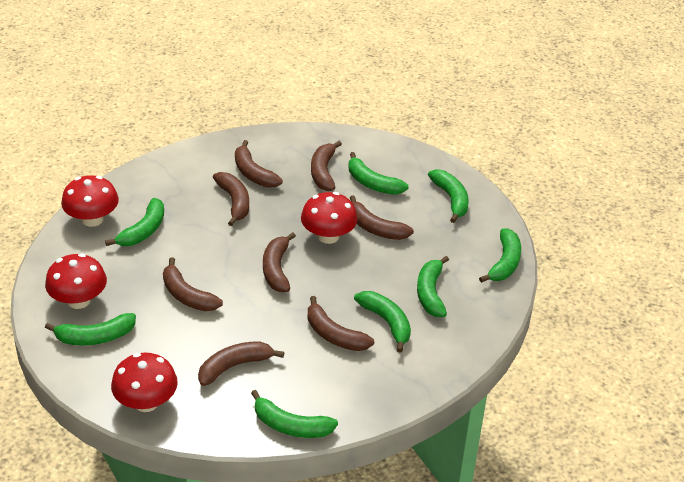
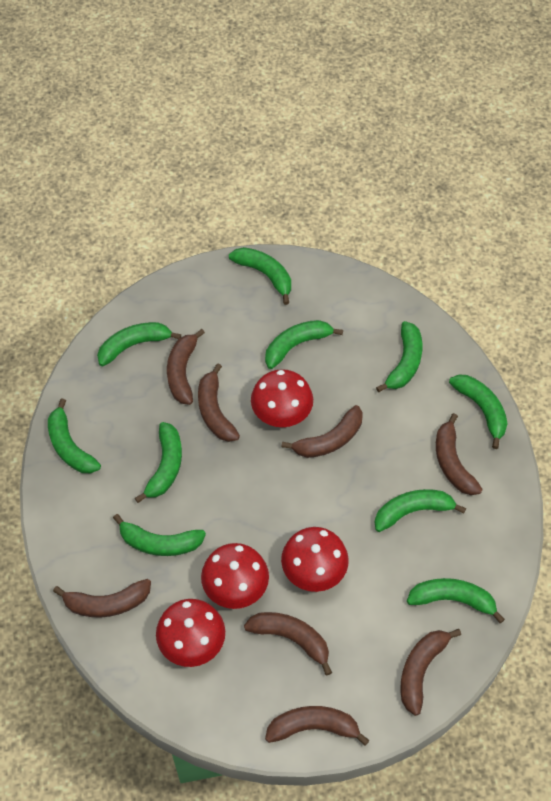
green banana: 8 -> 10

